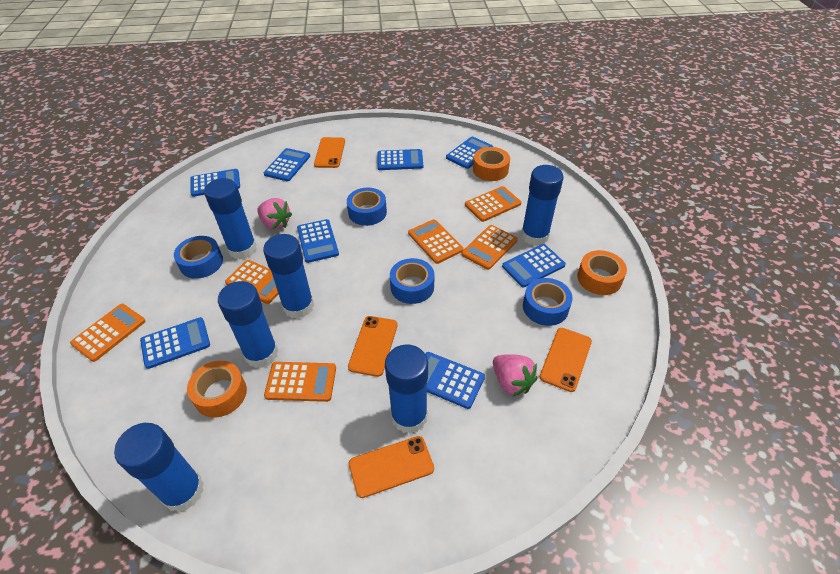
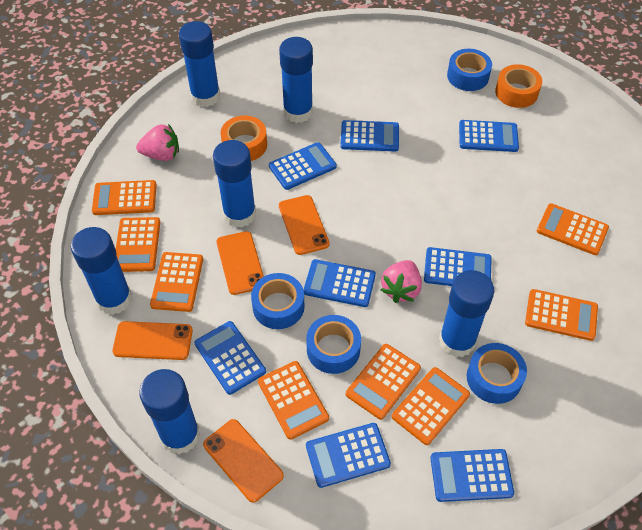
orange calculator: 6 -> 8
orange tape: 3 -> 2

